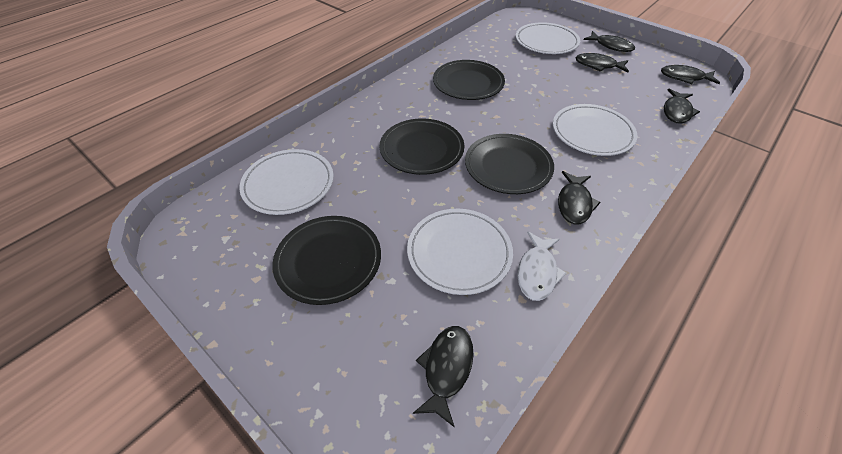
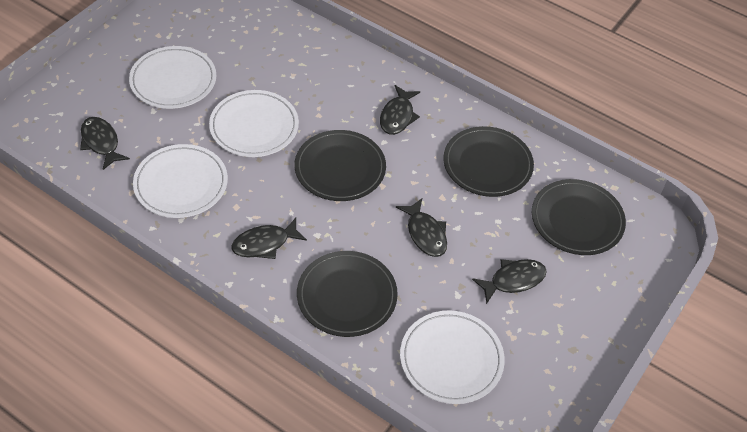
black fish: 6 -> 5
white fish: 1 -> 0

